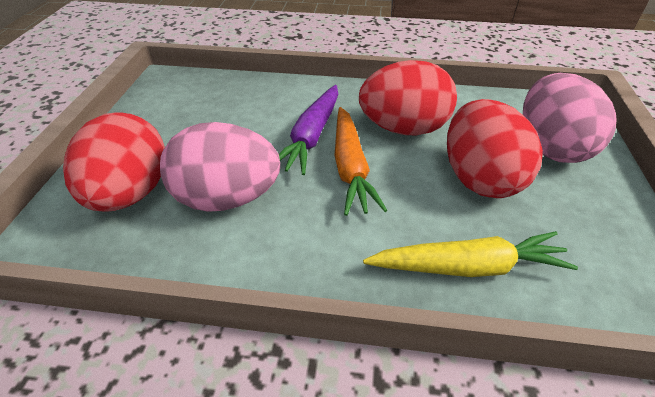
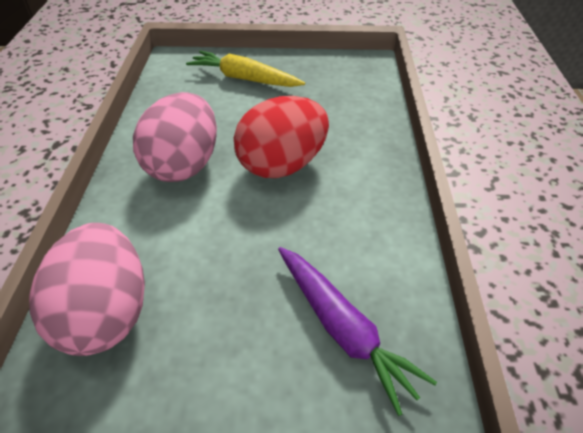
orange carrot: 1 -> 0
red egg: 3 -> 1

